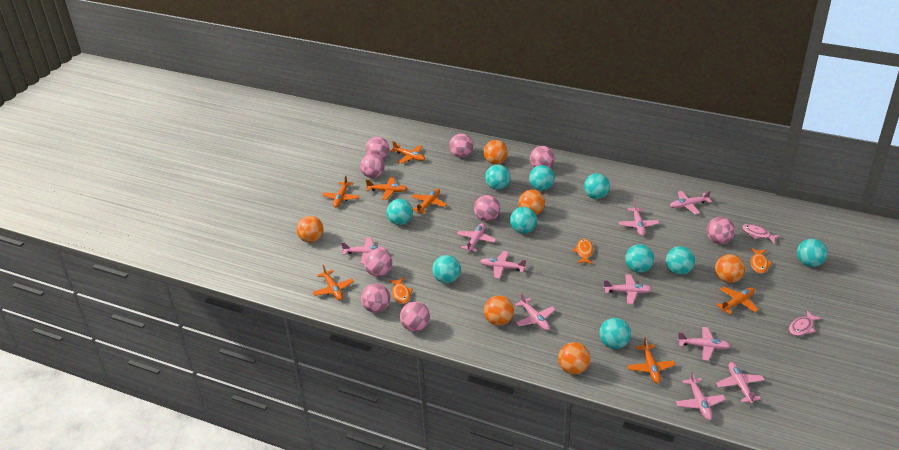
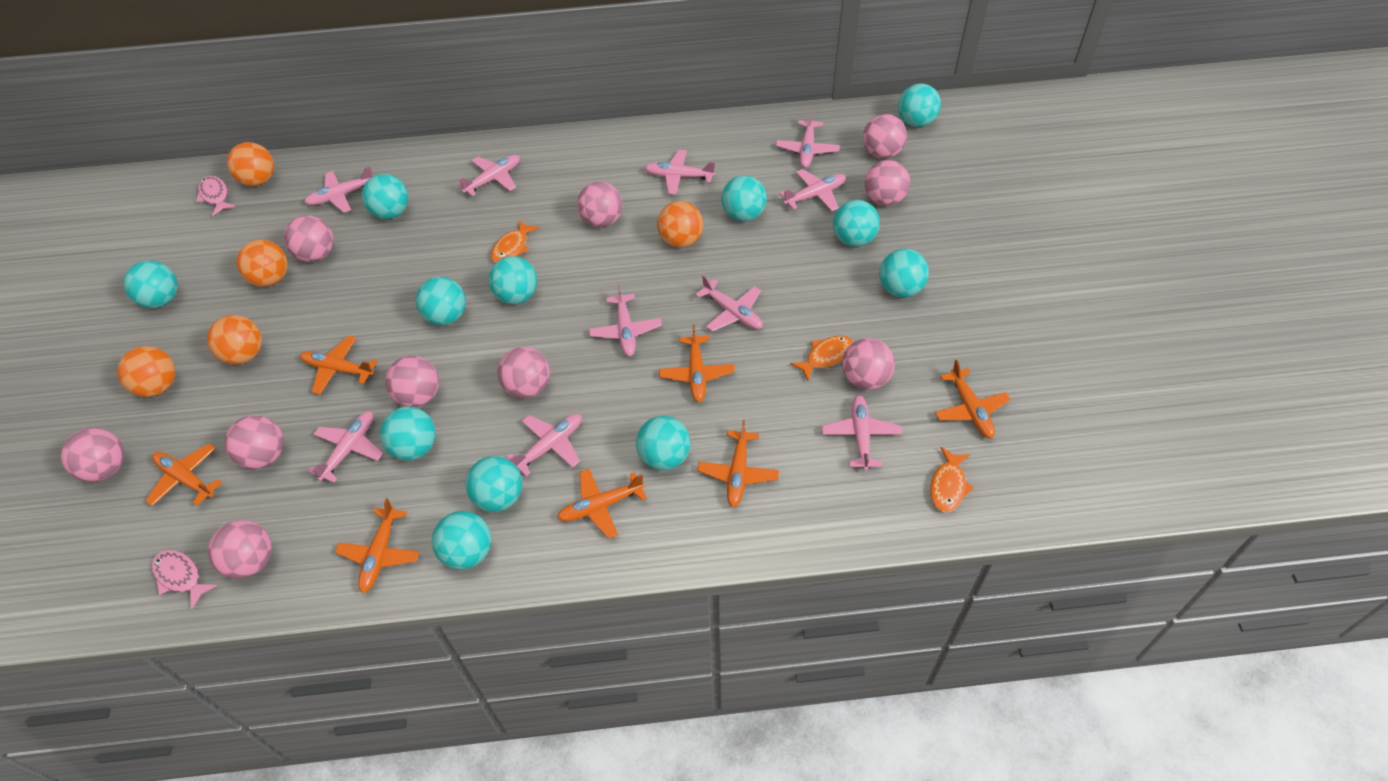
orange ball: 6 -> 5
pink ball: 9 -> 10
turquoise ball: 10 -> 12

